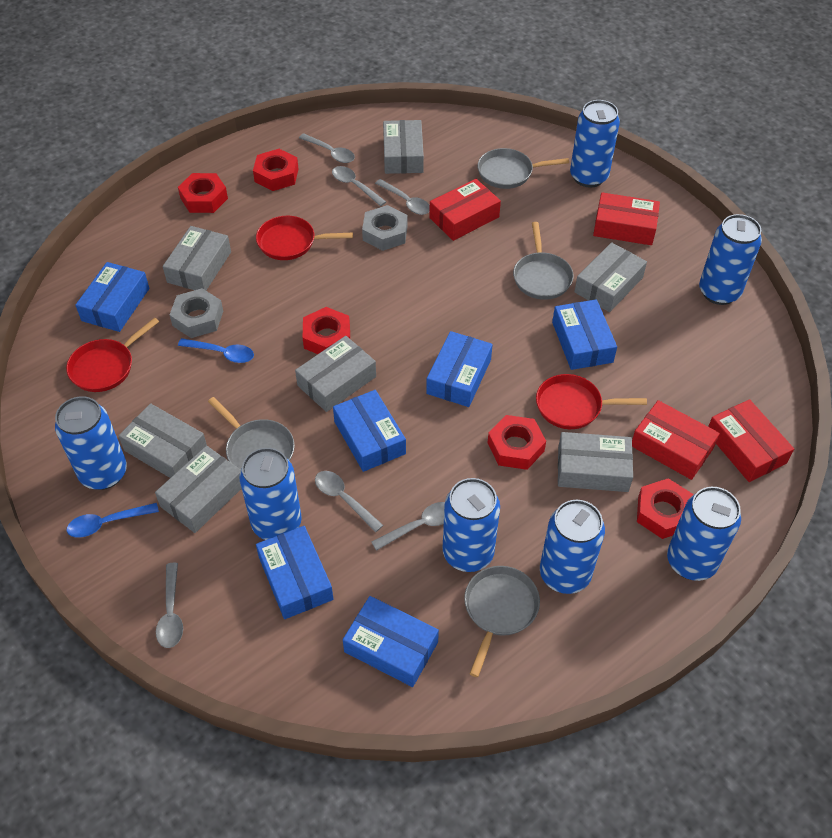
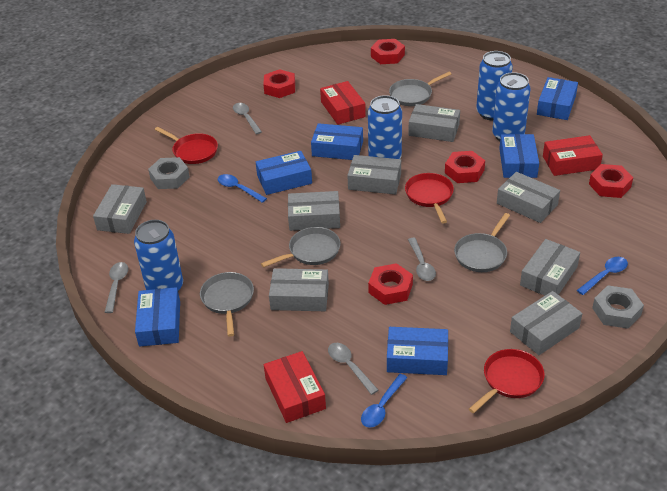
blue can: 7 -> 4
blue spoon: 2 -> 3
grey box: 7 -> 8
grey spoon: 6 -> 4
red box: 4 -> 3

